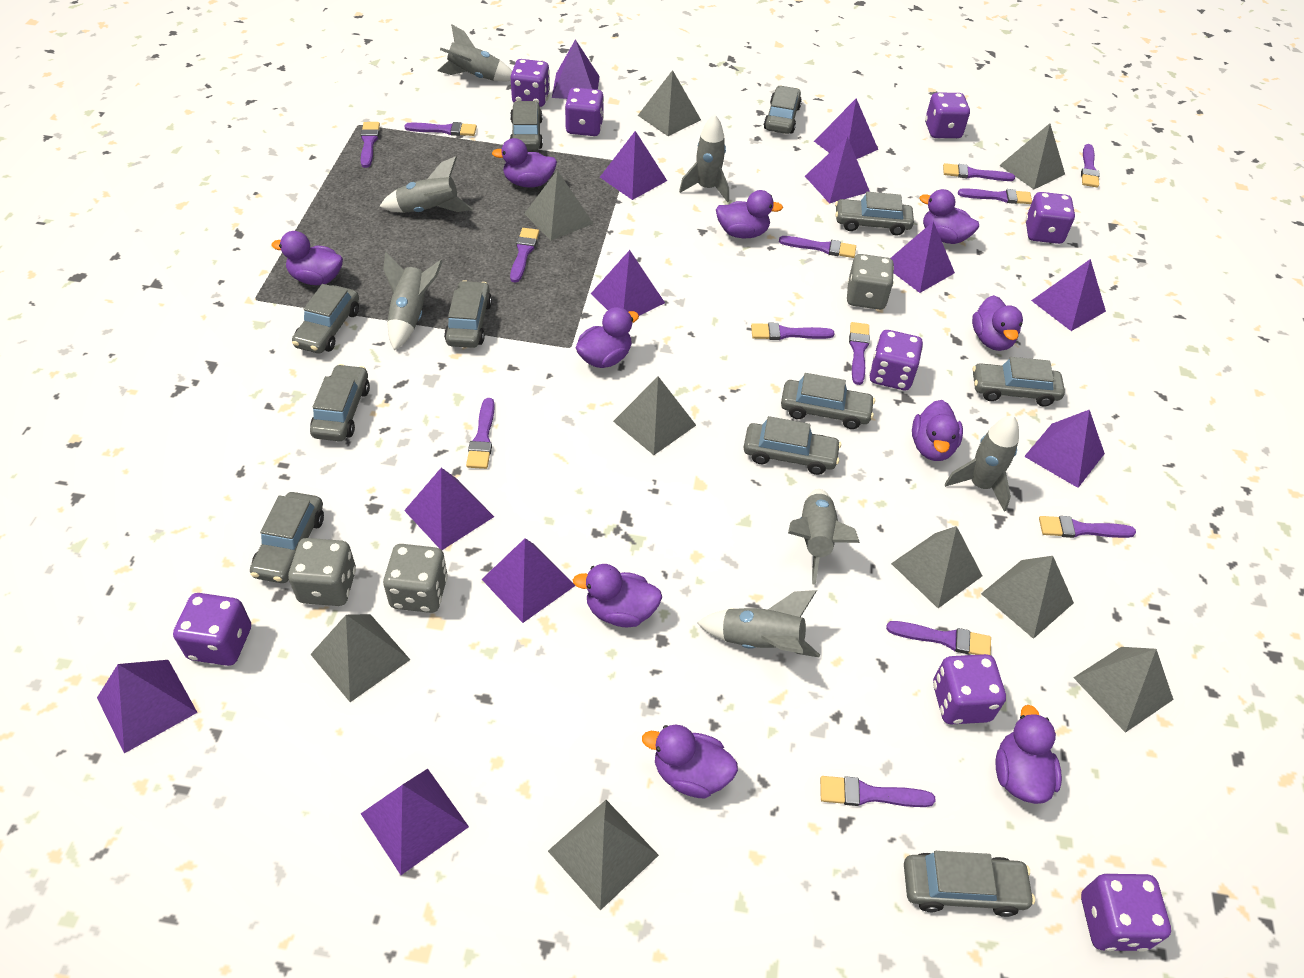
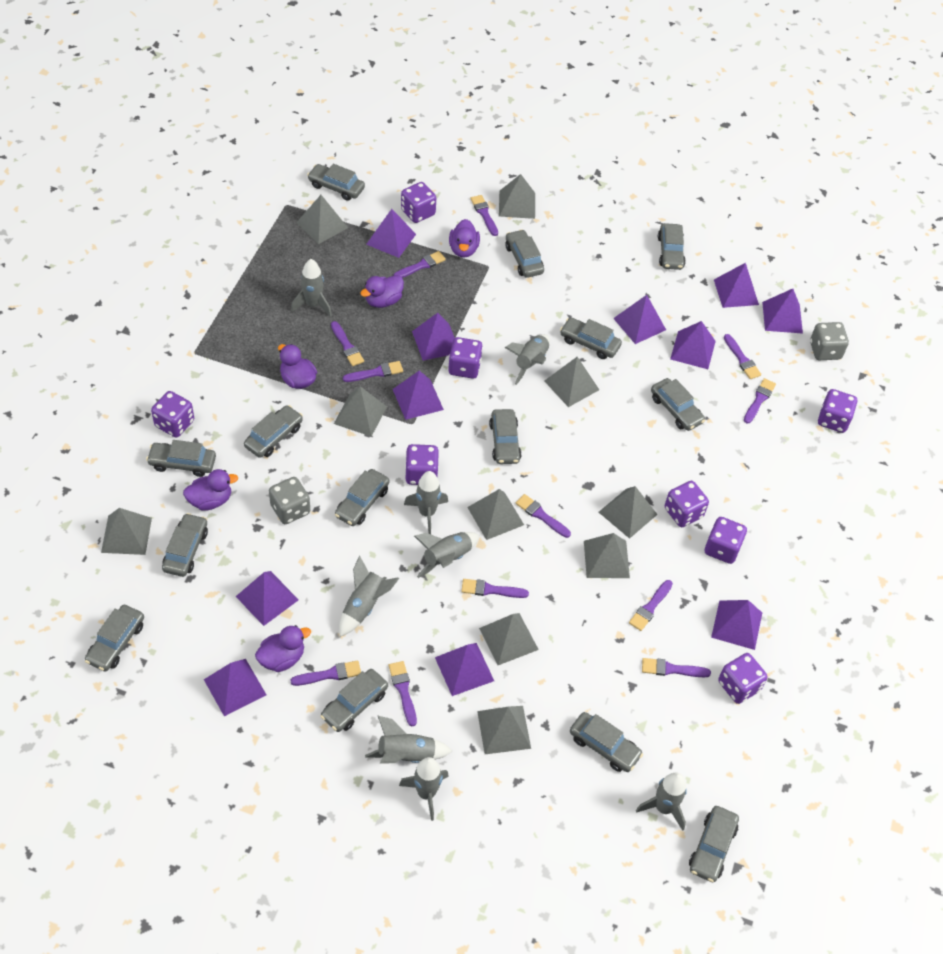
grey car: 11 -> 14
grey dice: 3 -> 2
grey pyramid: 9 -> 10
grey rocket: 7 -> 8
purple brush: 13 -> 12
purple duck: 10 -> 5
purple pyramid: 12 -> 11

